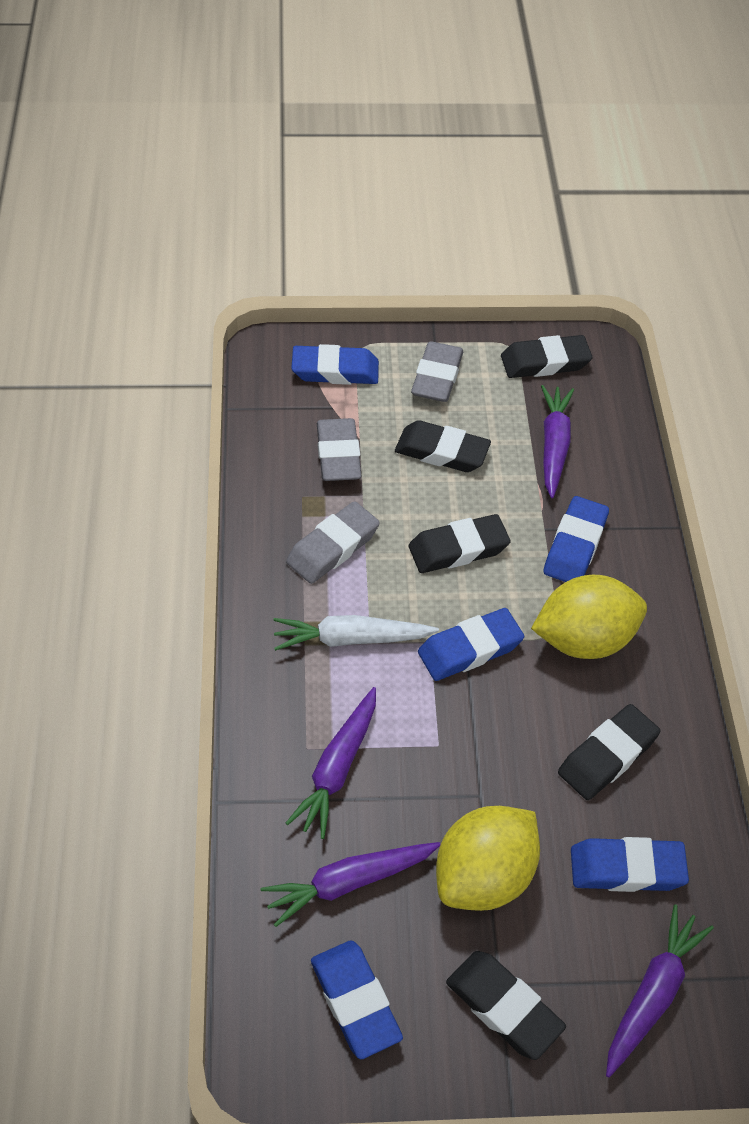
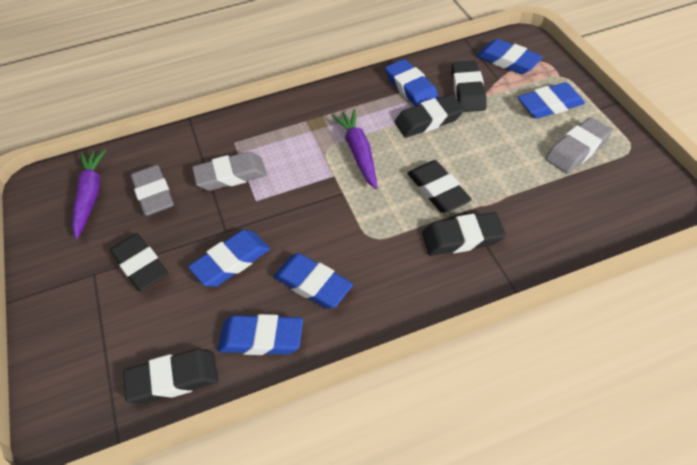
black eraser: 5 -> 6
blue eraser: 5 -> 6
purple carrot: 4 -> 2
white carrot: 1 -> 0
yellow lemon: 2 -> 0

